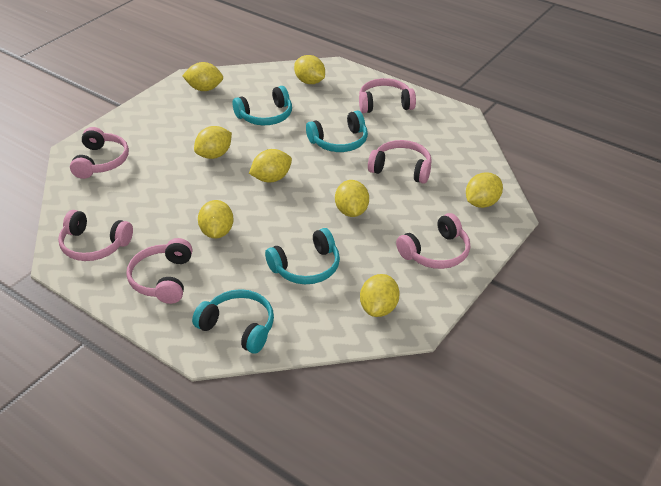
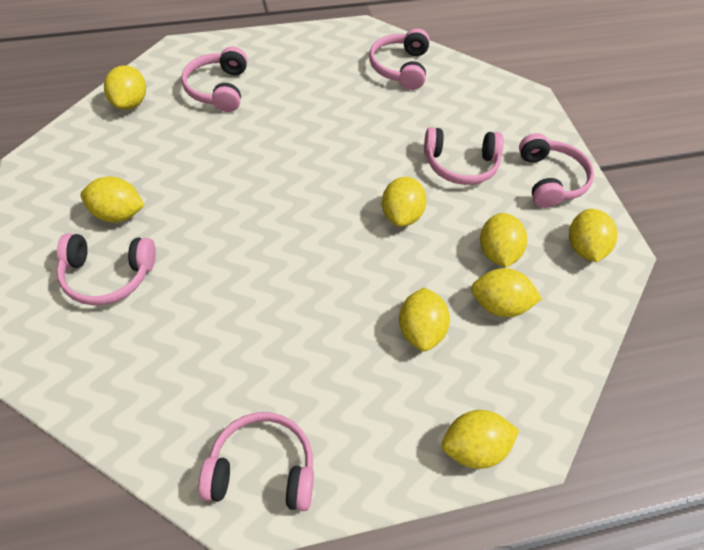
turquoise headphones: 4 -> 0

